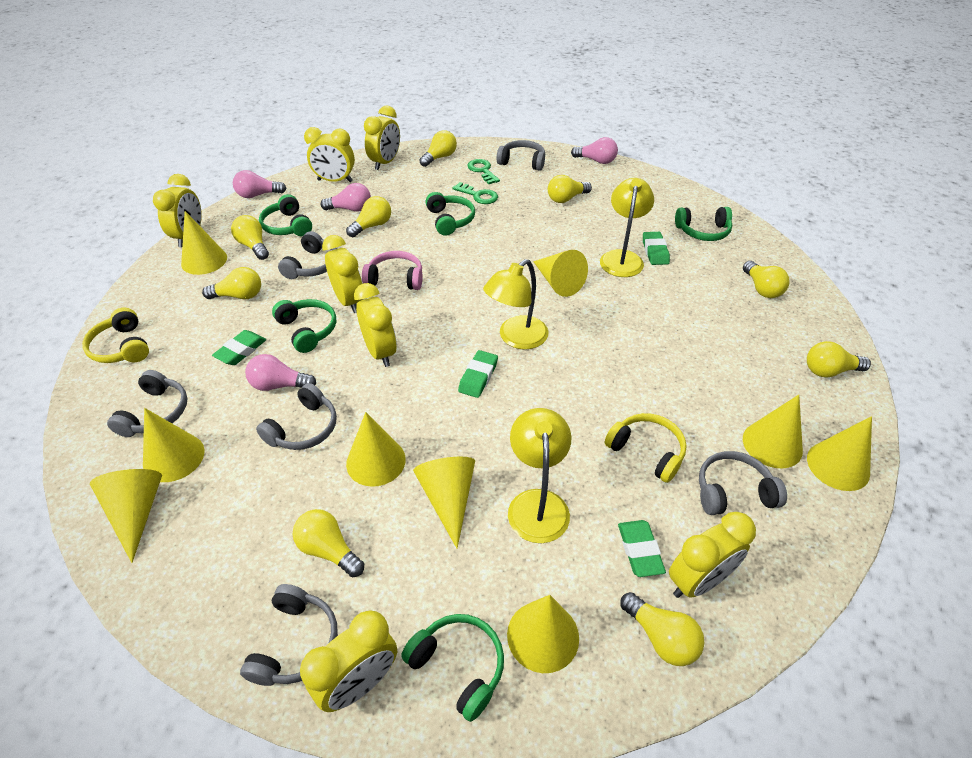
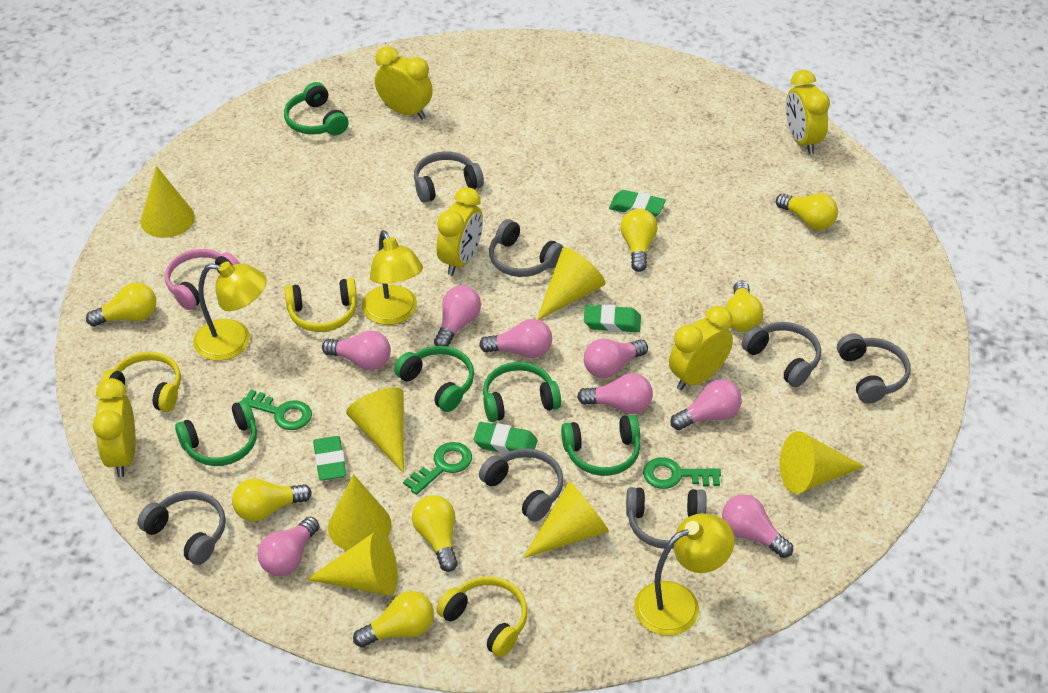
green key: 2 -> 3
grey headphones: 6 -> 7
pink light bulb: 4 -> 8
yellow clock: 7 -> 5
yellow cone: 9 -> 7
yellow headphones: 2 -> 3
yellow light bulb: 9 -> 7

